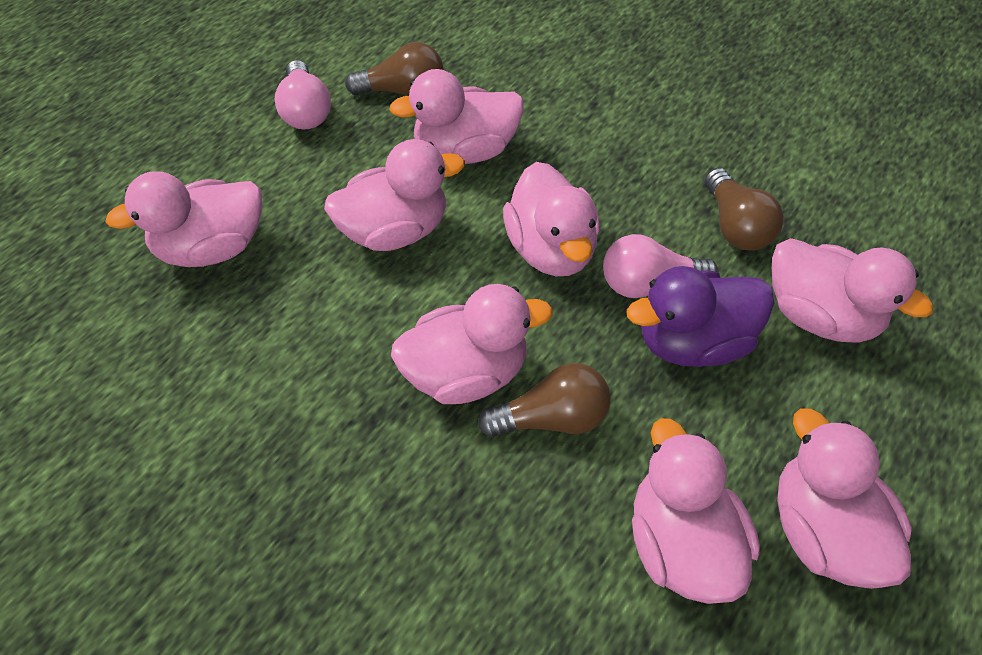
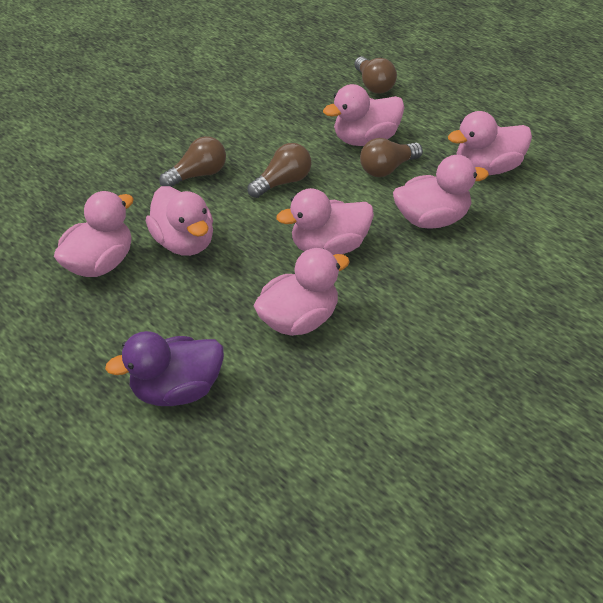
brown light bulb: 3 -> 4
pink duck: 8 -> 7
pink light bulb: 2 -> 0

